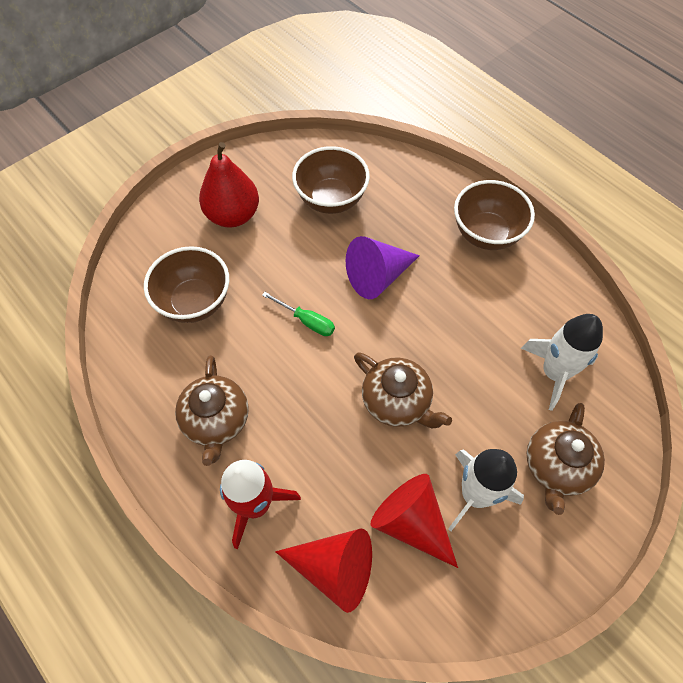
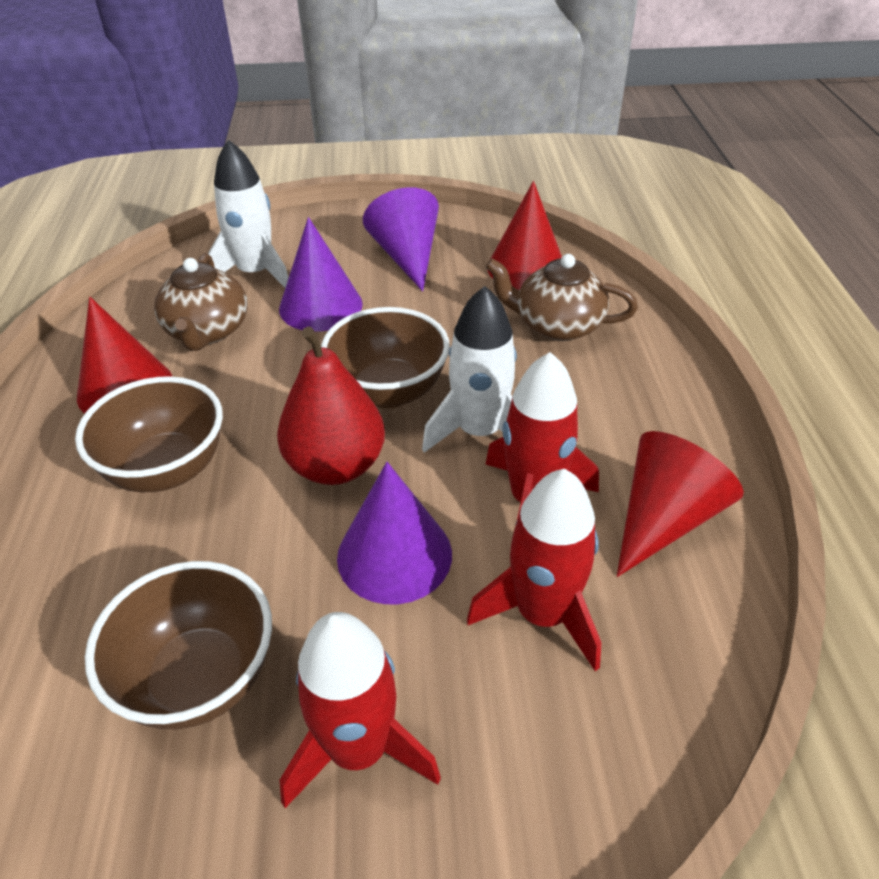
brown teapot: 3 -> 2
green screwdriver: 1 -> 0
purple cone: 1 -> 3
red cone: 2 -> 3
red rocket: 1 -> 3

